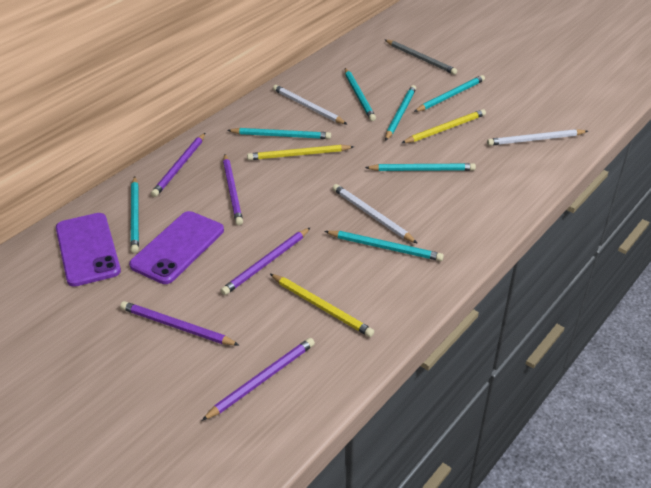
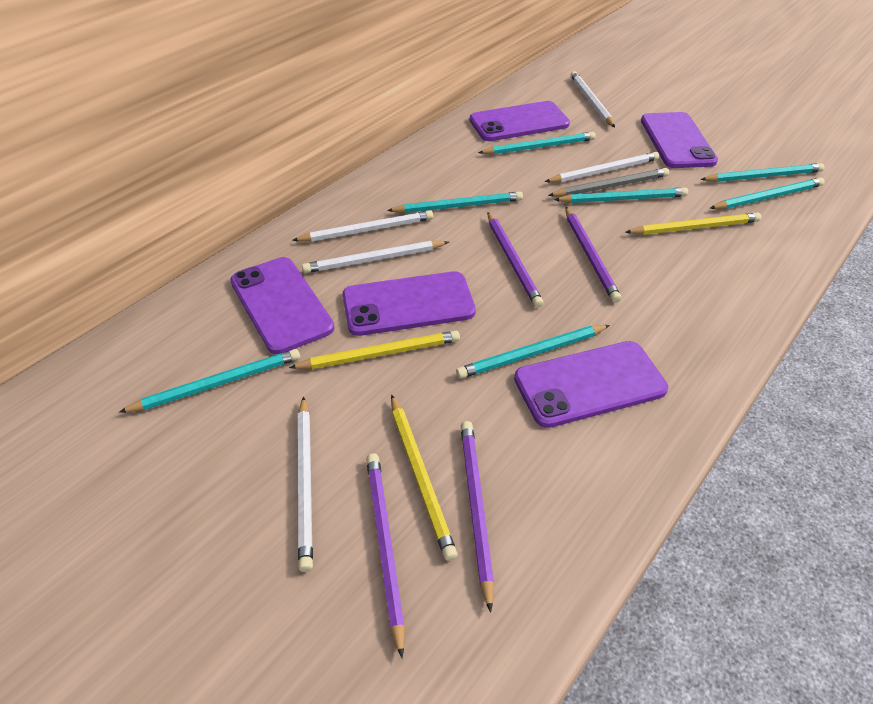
purple pencil: 5 -> 4
purple phone: 2 -> 5
white pencil: 3 -> 5

